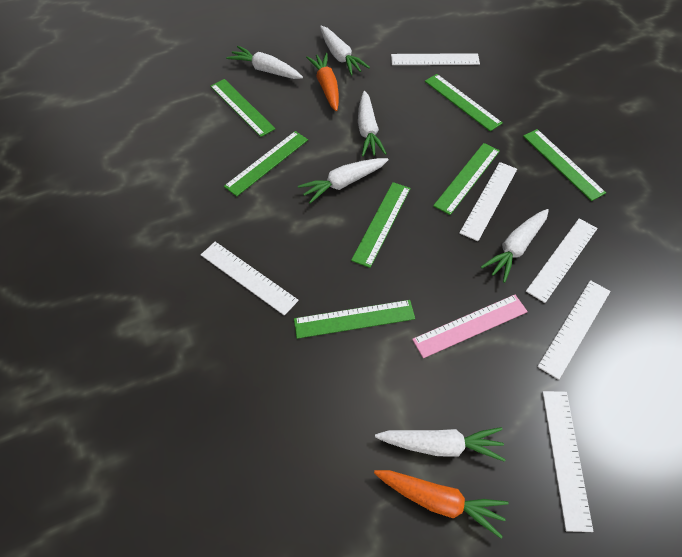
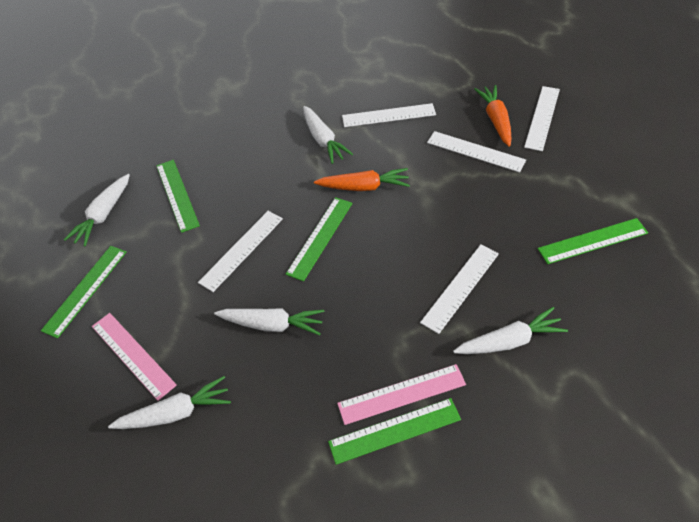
green ruler: 7 -> 5
pink ruler: 1 -> 2
white carrot: 6 -> 5
white ruler: 6 -> 5

